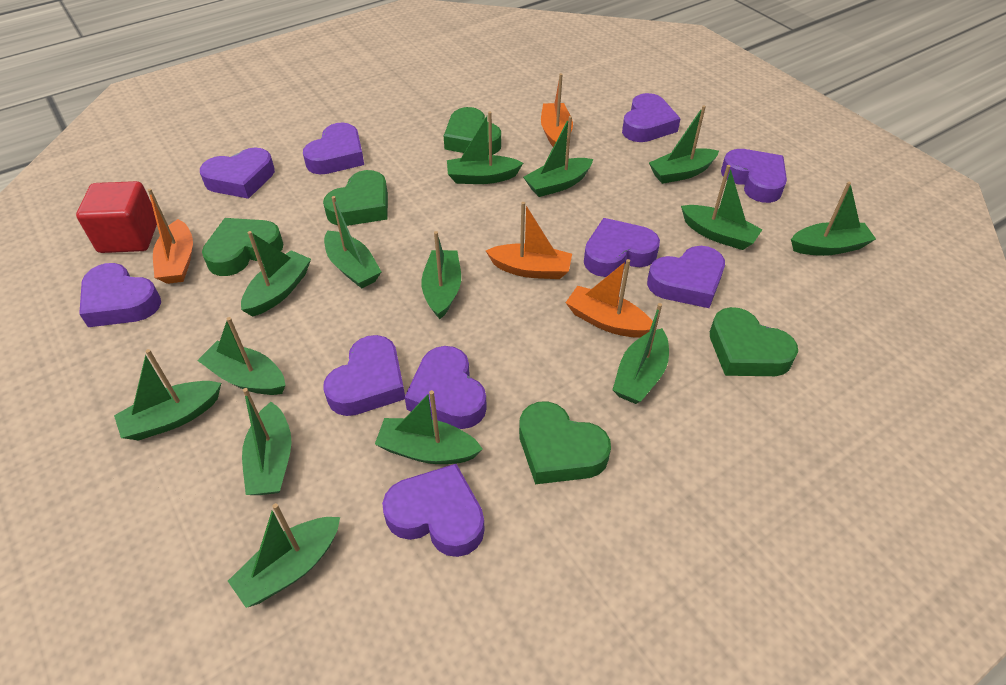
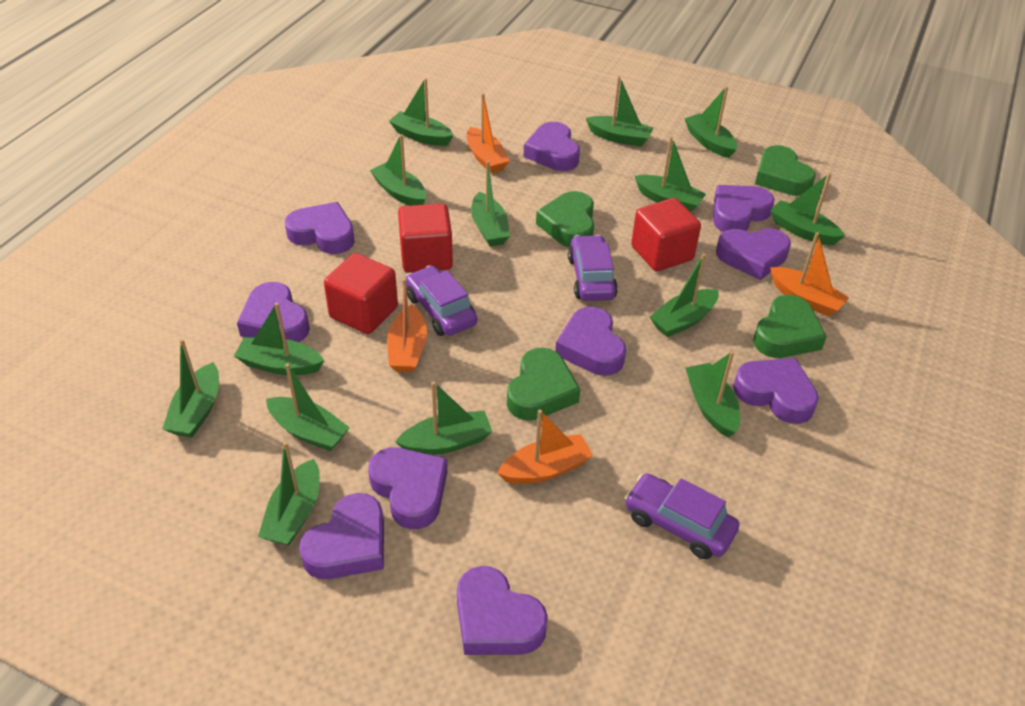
green heart: 5 -> 4
purple car: 0 -> 3
red cube: 1 -> 3

